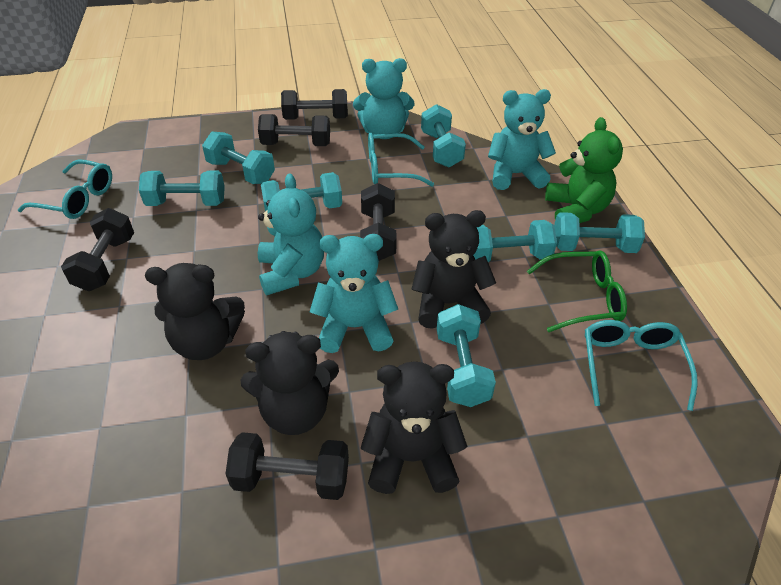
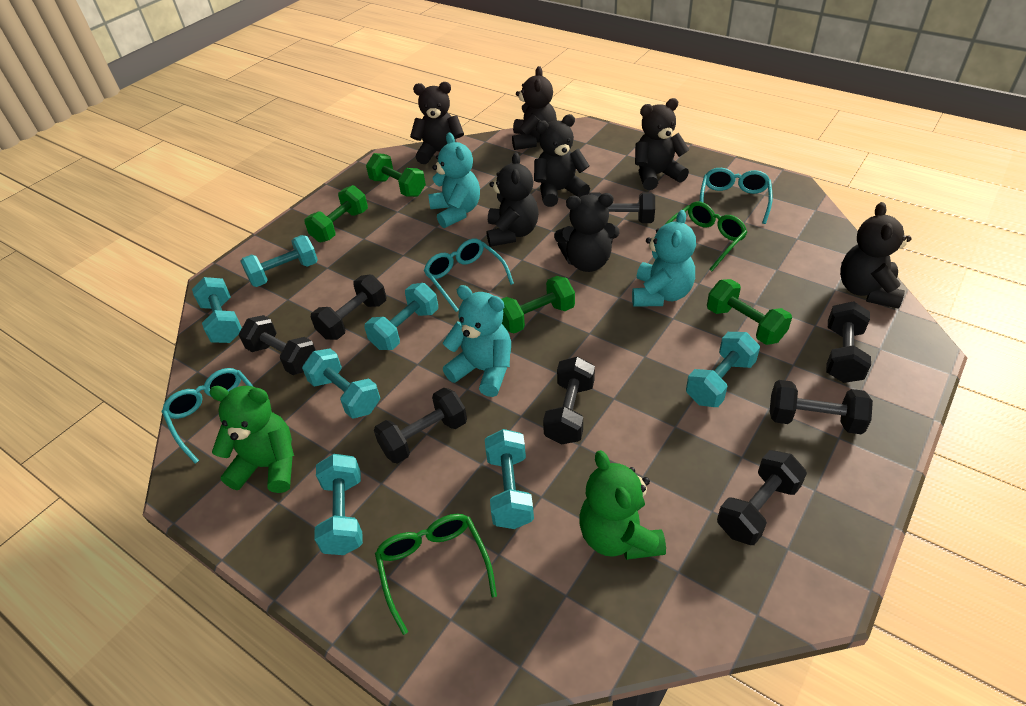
black dumbbell: 5 -> 8
black teddy bear: 4 -> 7
green dumbbell: 0 -> 4
green glasses: 1 -> 2
green teddy bear: 1 -> 2
turquoise teddy bear: 4 -> 3

